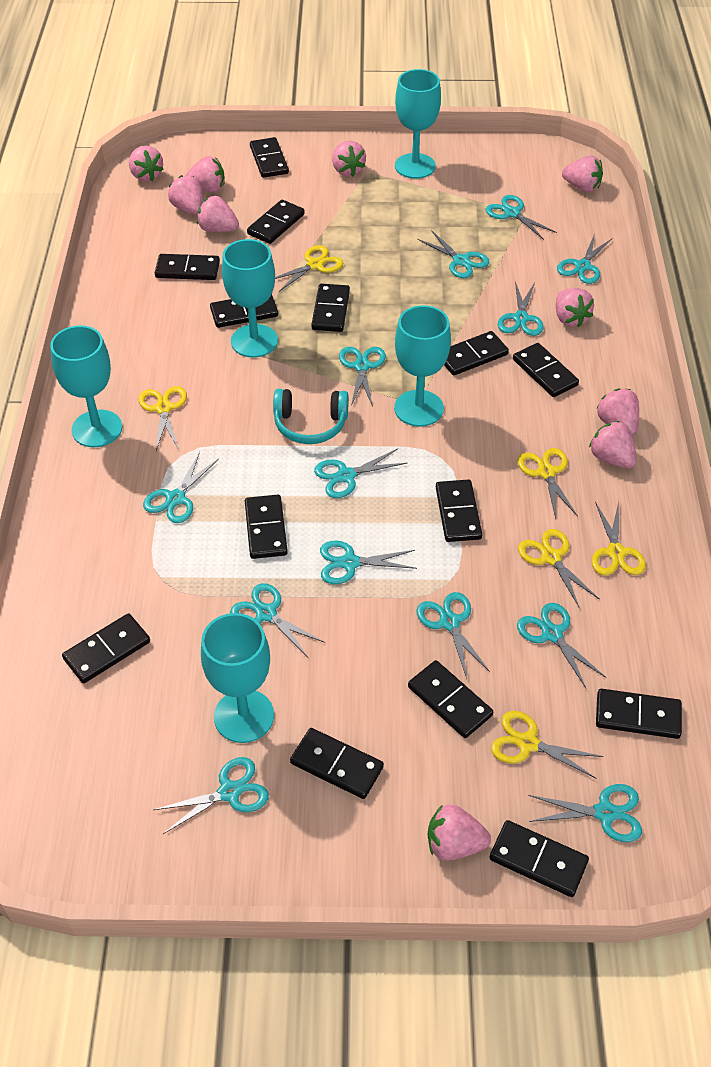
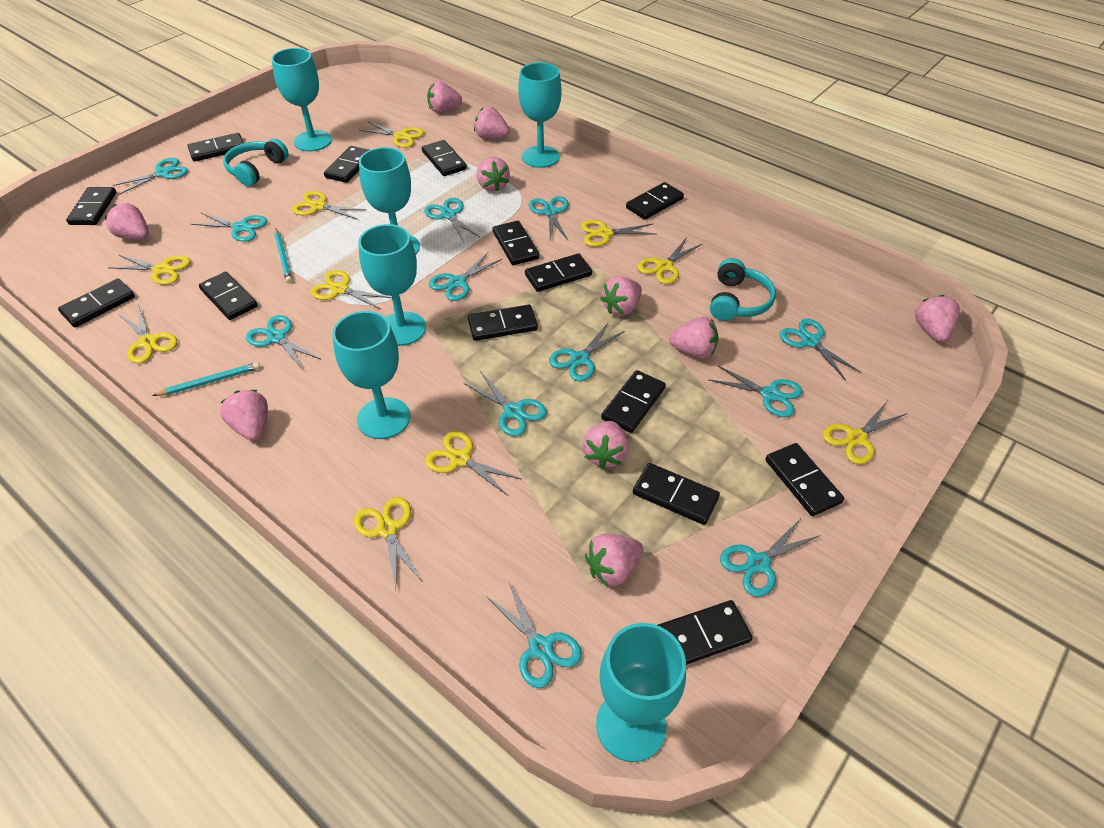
turquoise goblet: 5 -> 6
turquoise headphones: 1 -> 2
turquoise pencil: 0 -> 2
turquoise scissors: 13 -> 12
yellow scissors: 6 -> 10

